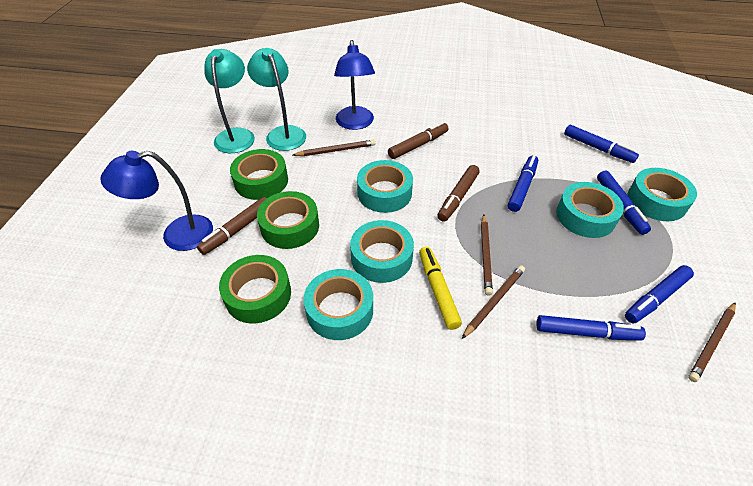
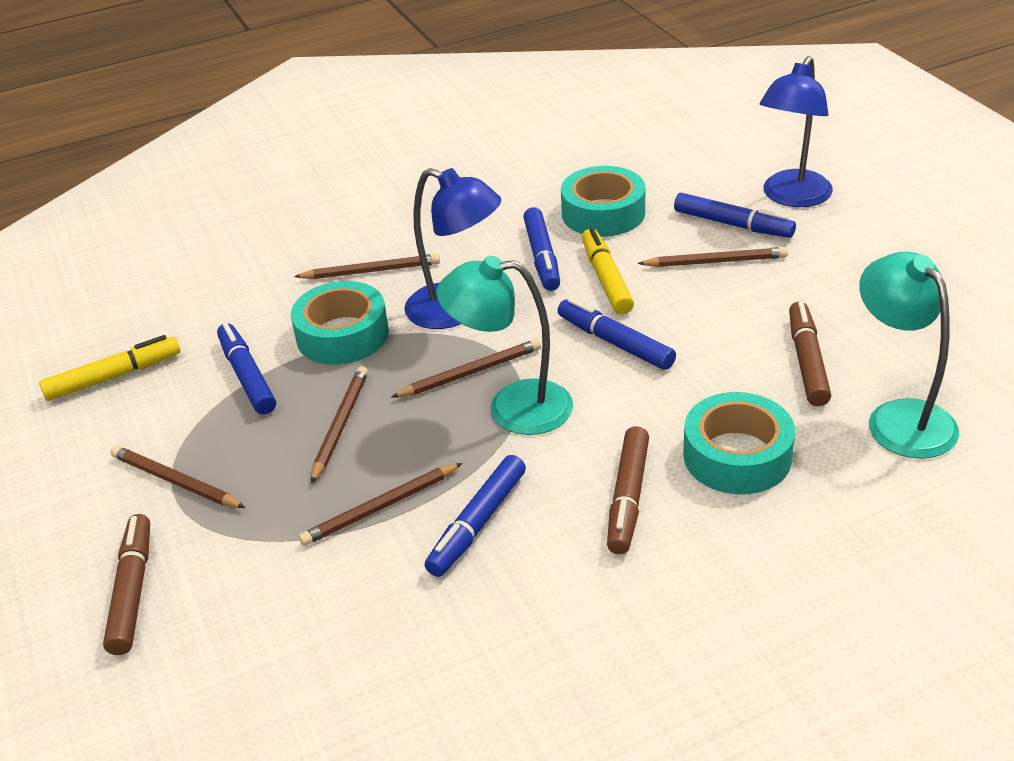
brown pencil: 4 -> 6
green tape: 3 -> 0
turquoise tape: 5 -> 3
yellow marker: 1 -> 2

